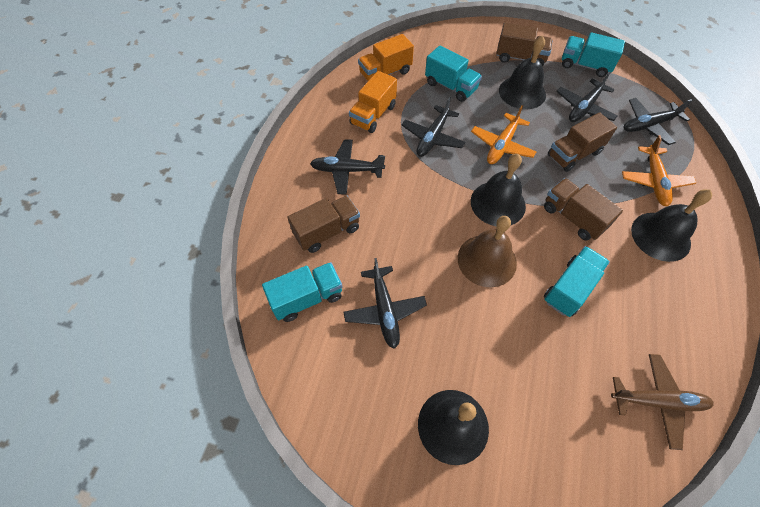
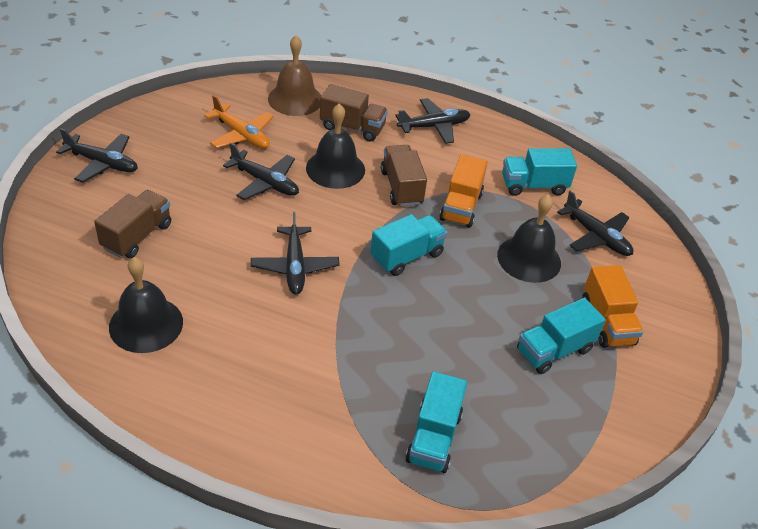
black bell: 4 -> 3
brown plane: 1 -> 0
brown truck: 4 -> 3
orange plane: 2 -> 1

